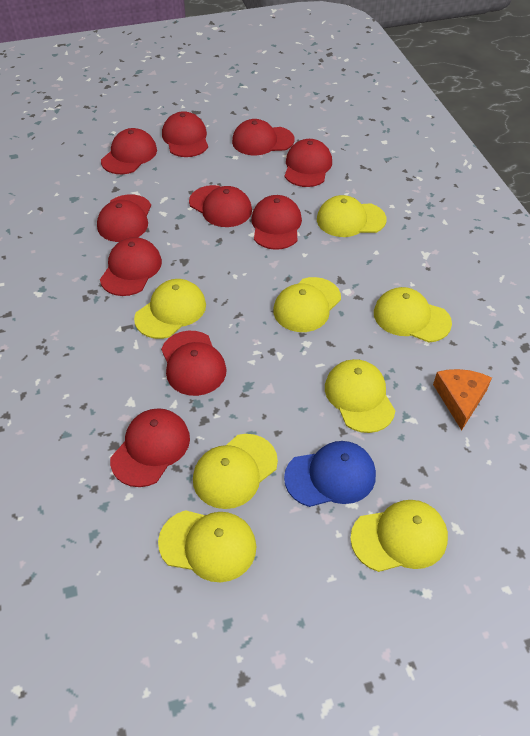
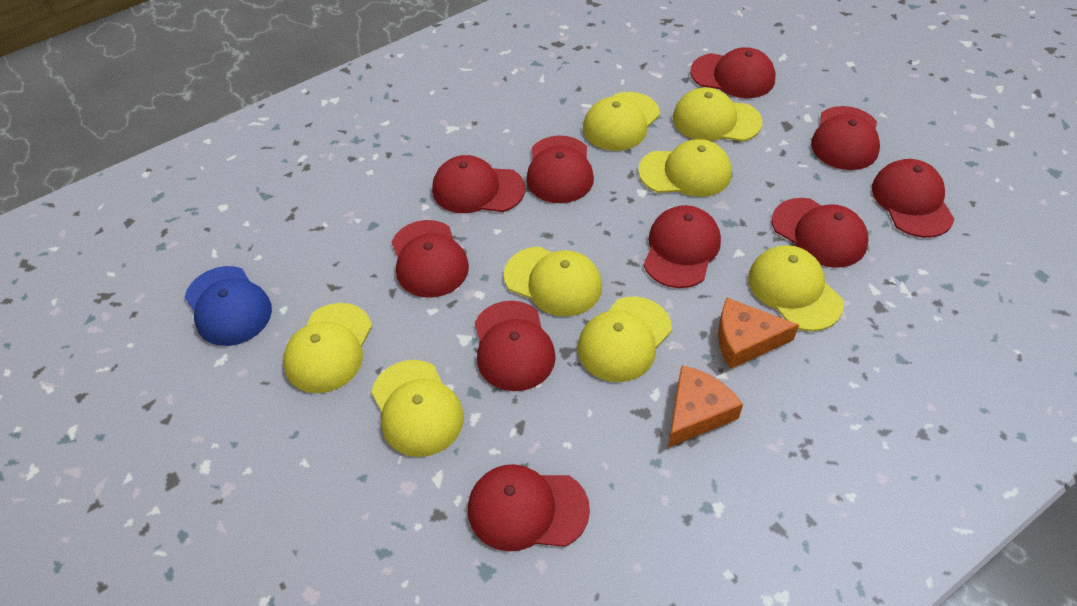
orange cheese: 1 -> 2

